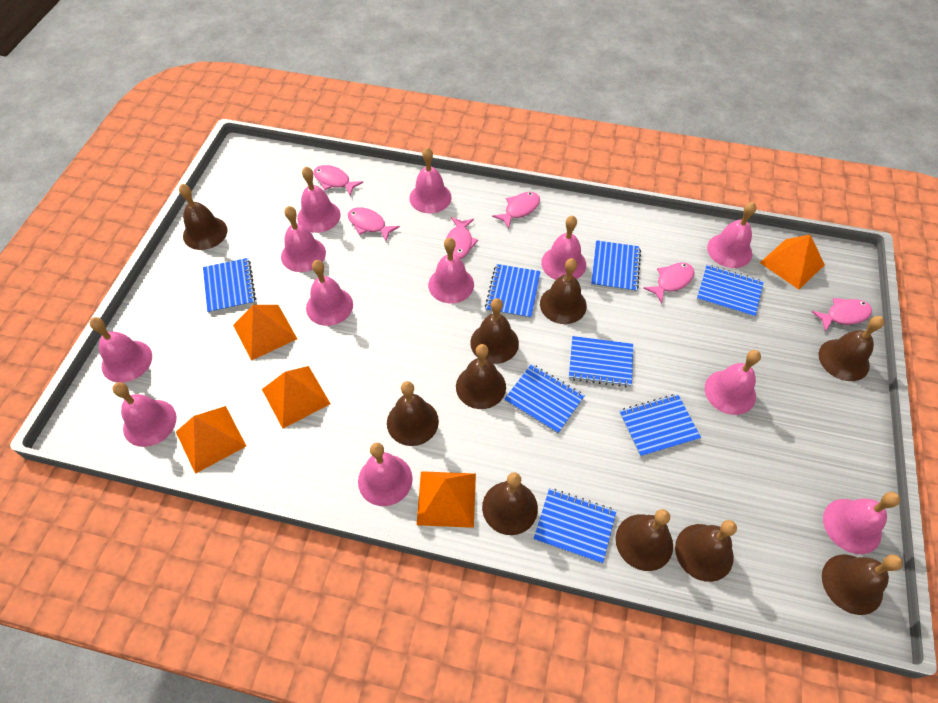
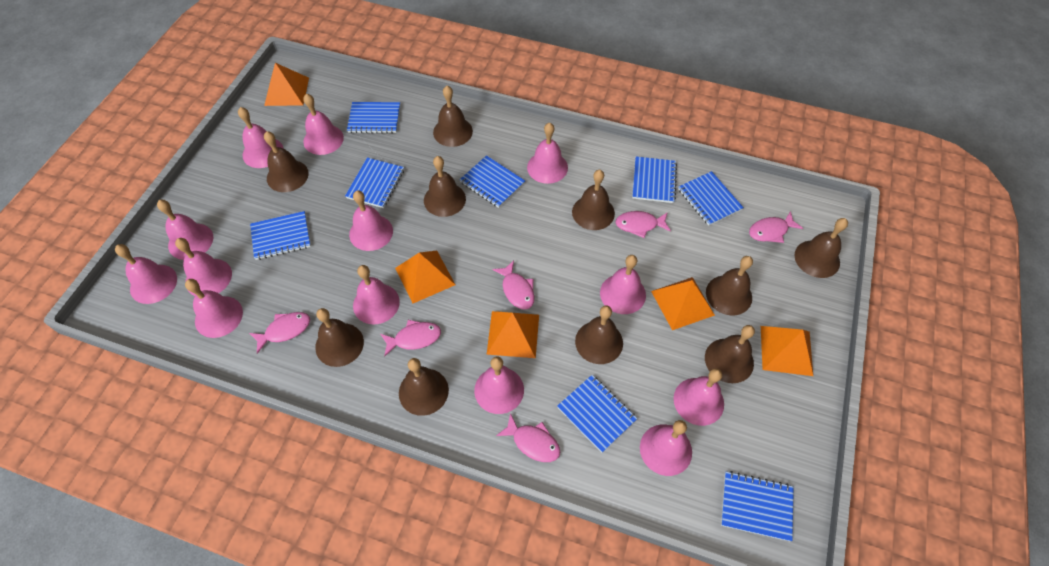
pink bell: 12 -> 13

